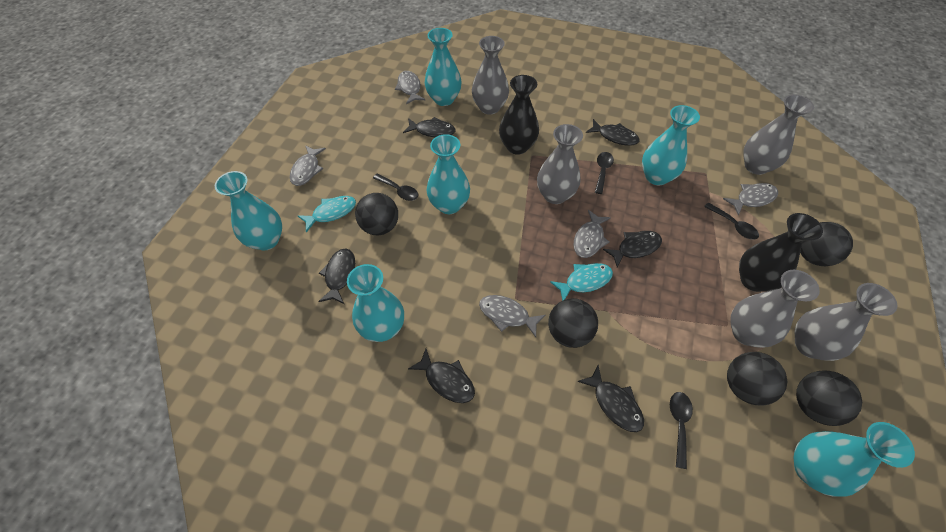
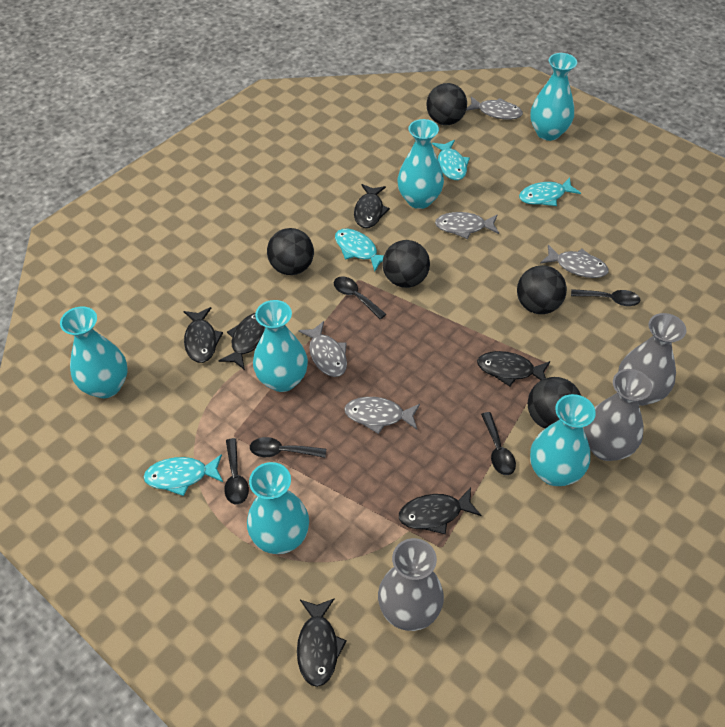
black spoon: 4 -> 5
black vase: 2 -> 0
grey vase: 5 -> 3
turquoise fish: 2 -> 4

